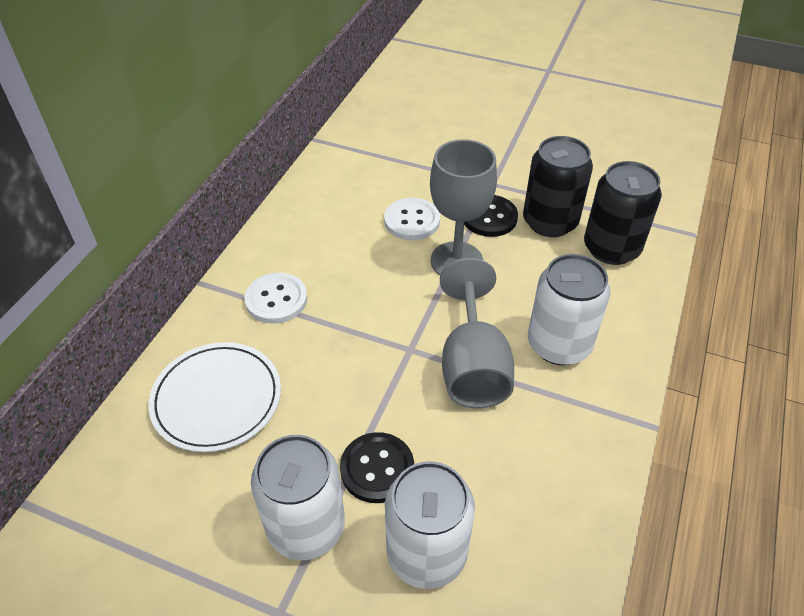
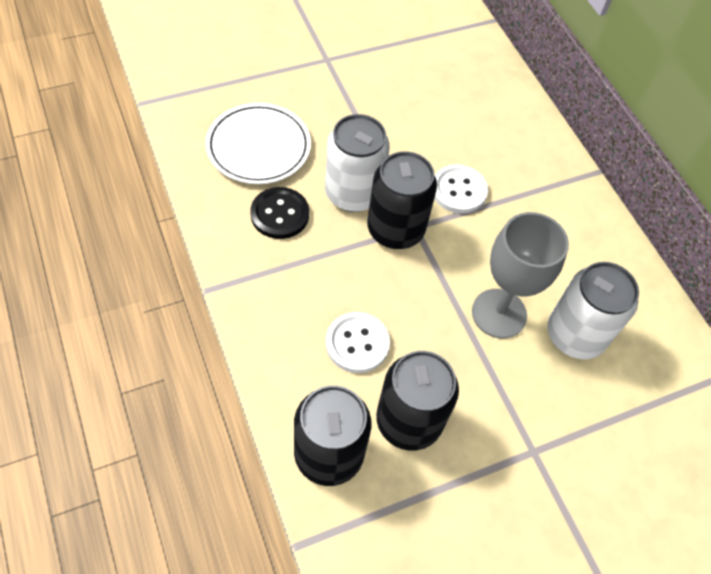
black button: 2 -> 1
black can: 2 -> 3
grey goblet: 2 -> 1
white can: 3 -> 2

